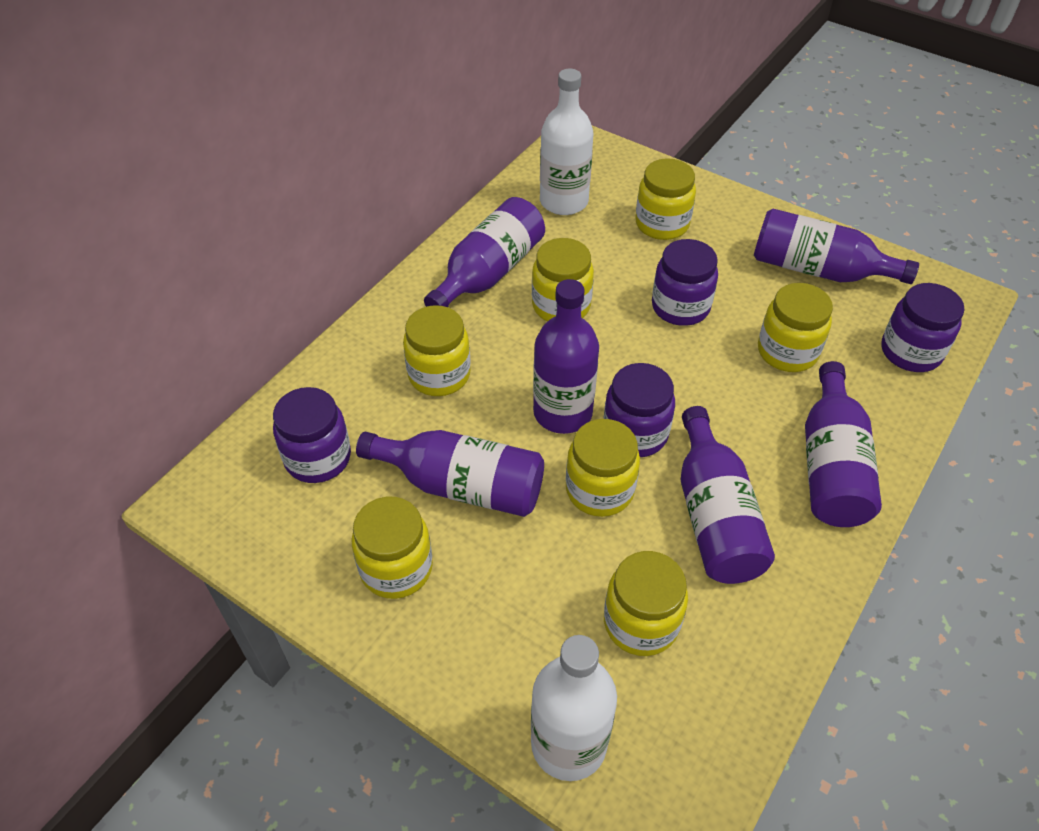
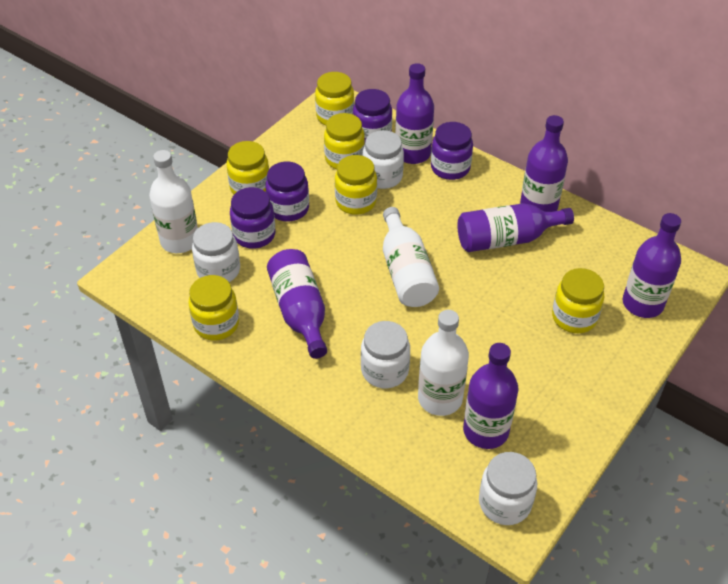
white bottle: 2 -> 3
white jar: 0 -> 4
yellow jar: 7 -> 6

